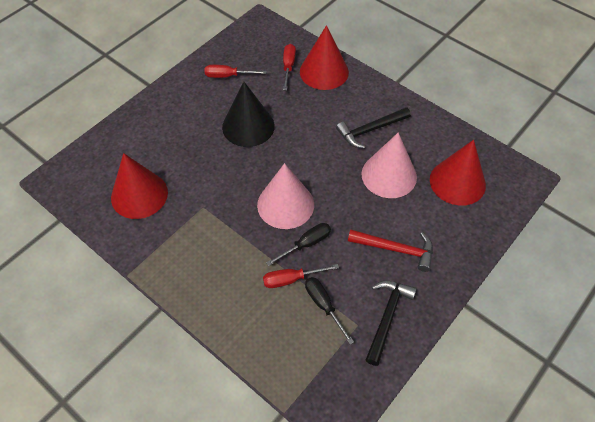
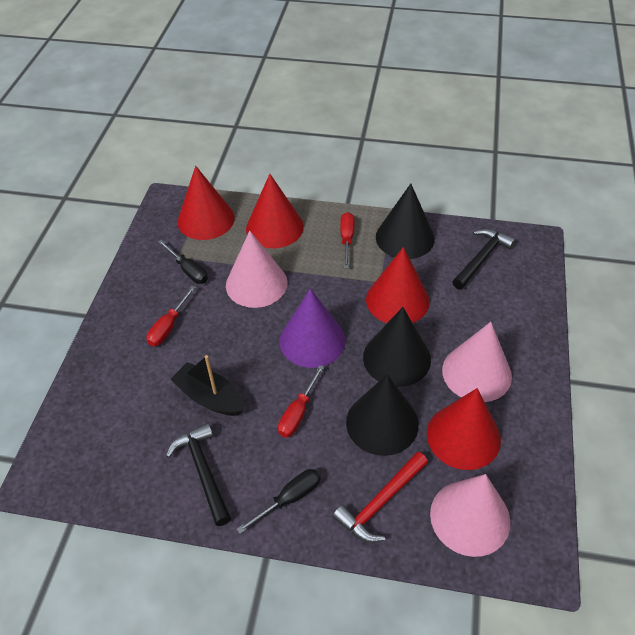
black boat: 0 -> 1
black cone: 1 -> 3
pink cone: 2 -> 3
purple cone: 0 -> 1
red cone: 3 -> 4

